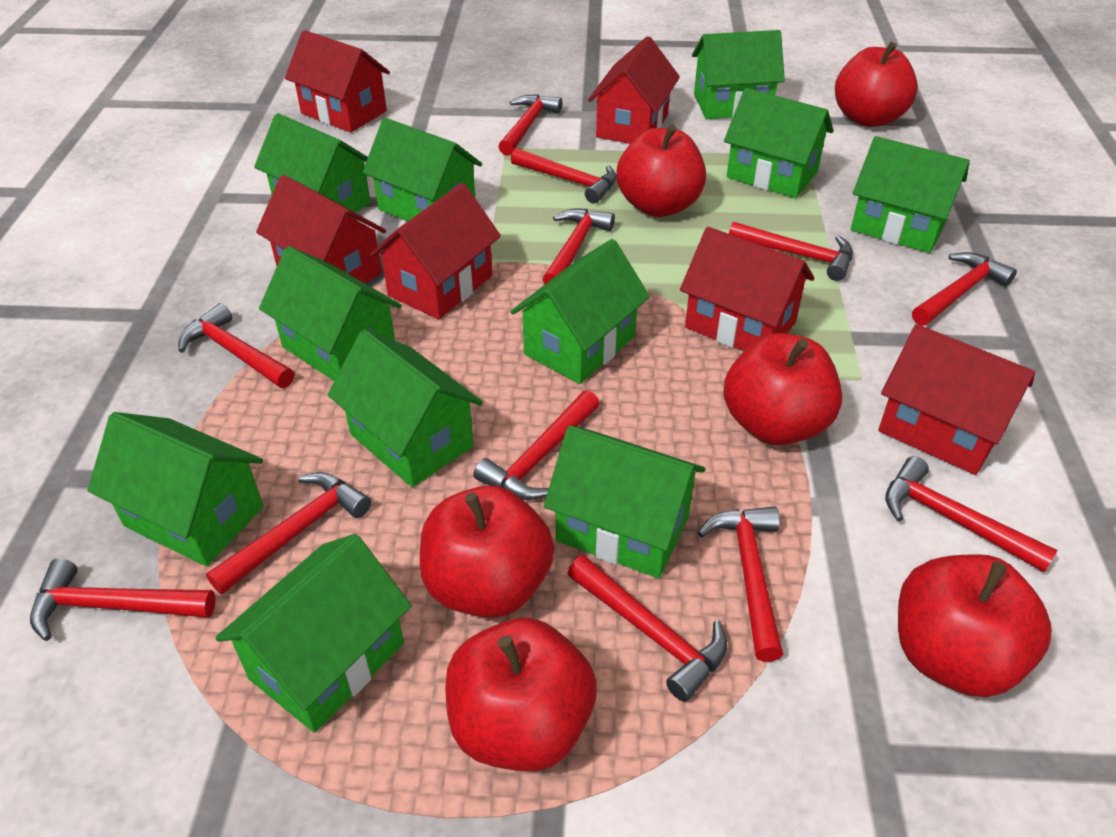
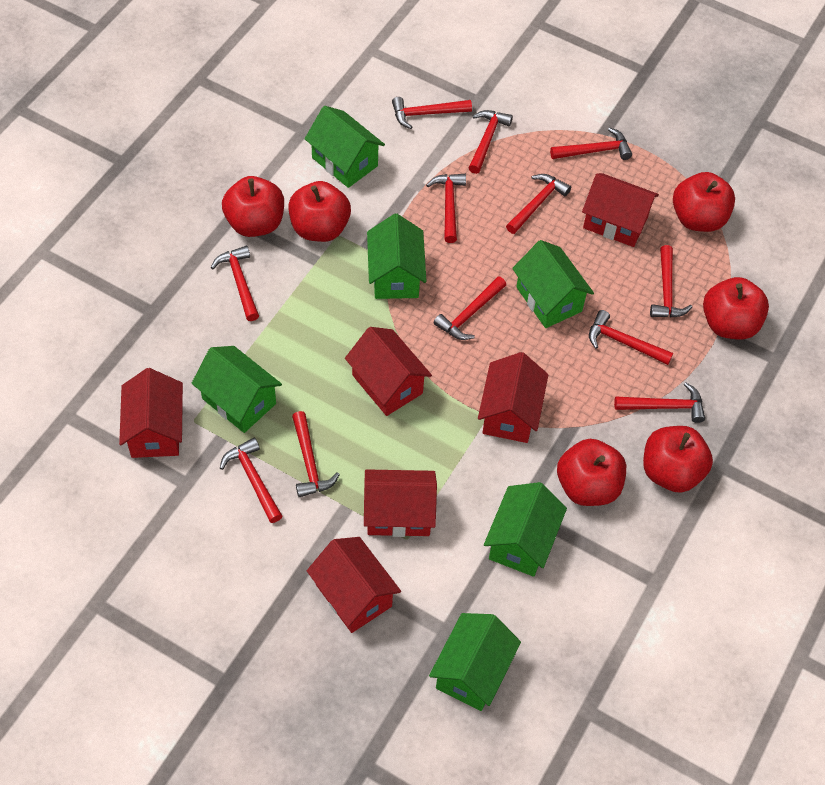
green house: 11 -> 6

